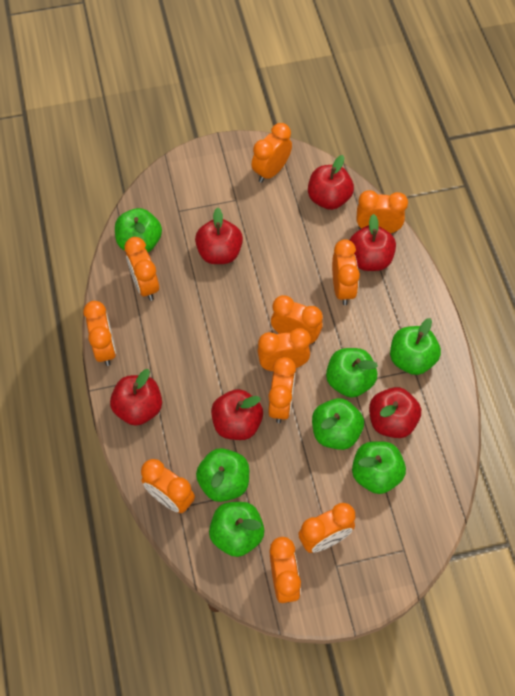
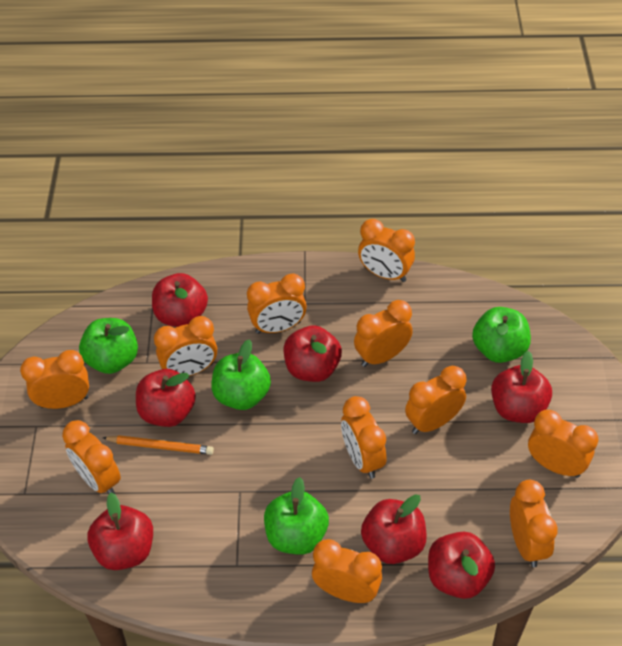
green apple: 7 -> 4
orange pencil: 0 -> 1
red apple: 6 -> 7

